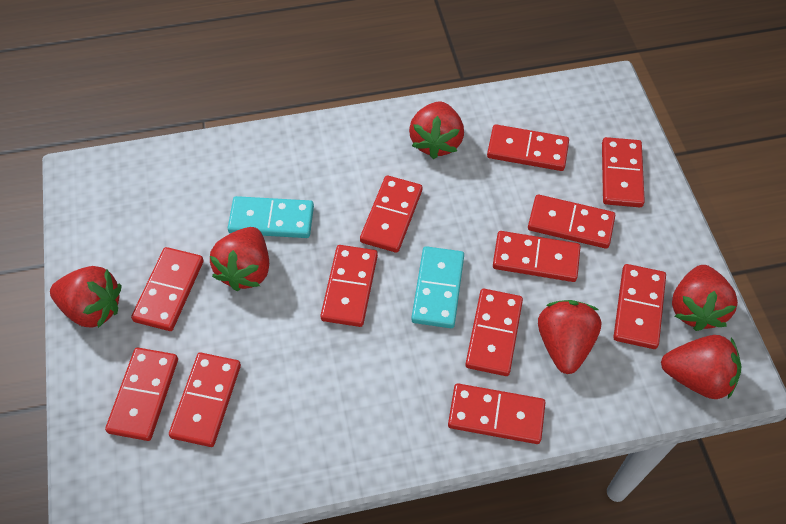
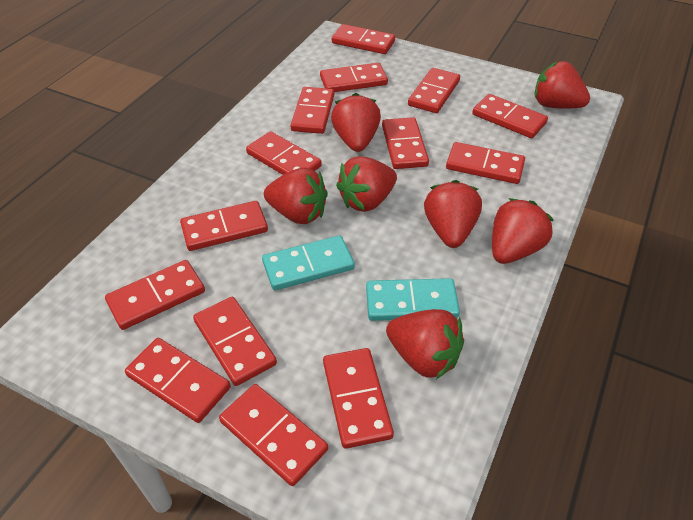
red domino: 12 -> 14
red strawberry: 6 -> 7

